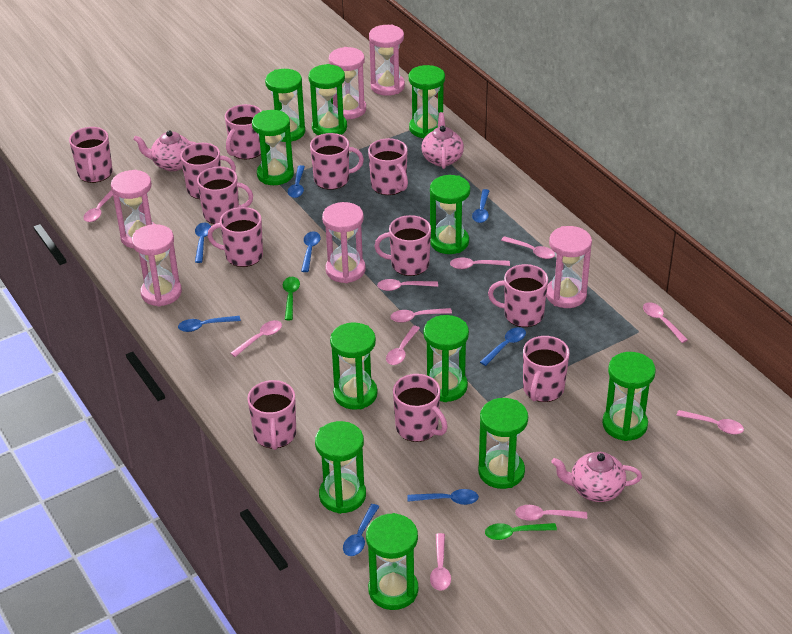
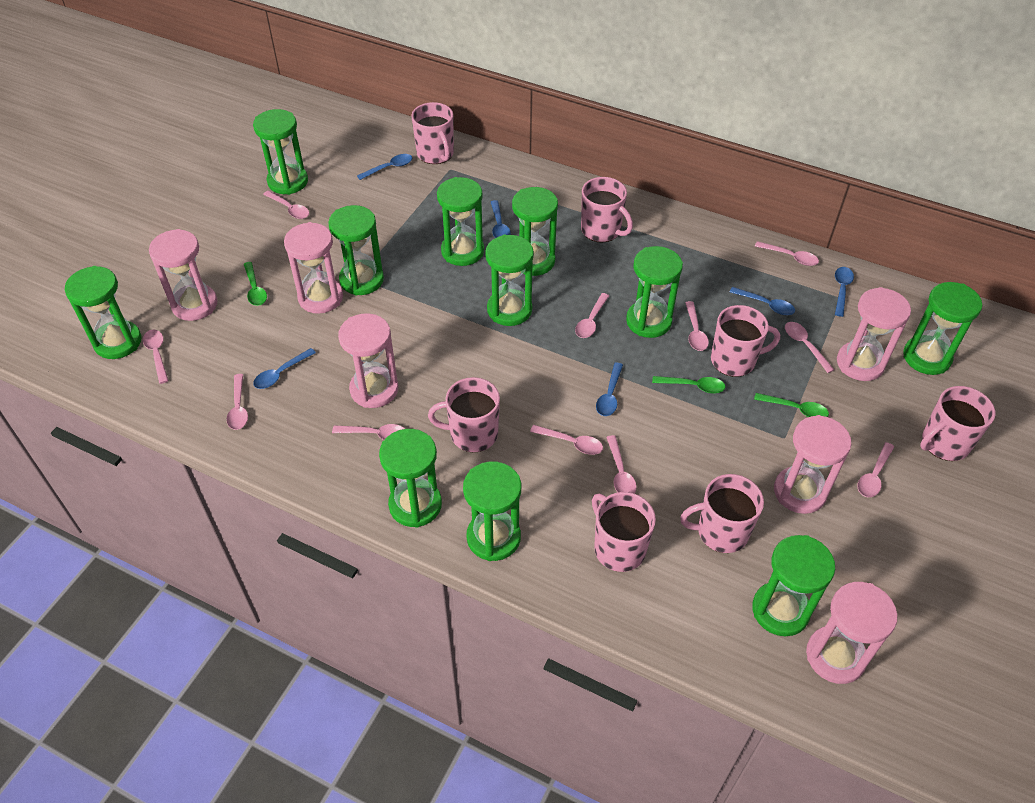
blue spoon: 8 -> 6
green spoon: 2 -> 3
pink mug: 12 -> 7
pink teapot: 3 -> 0

